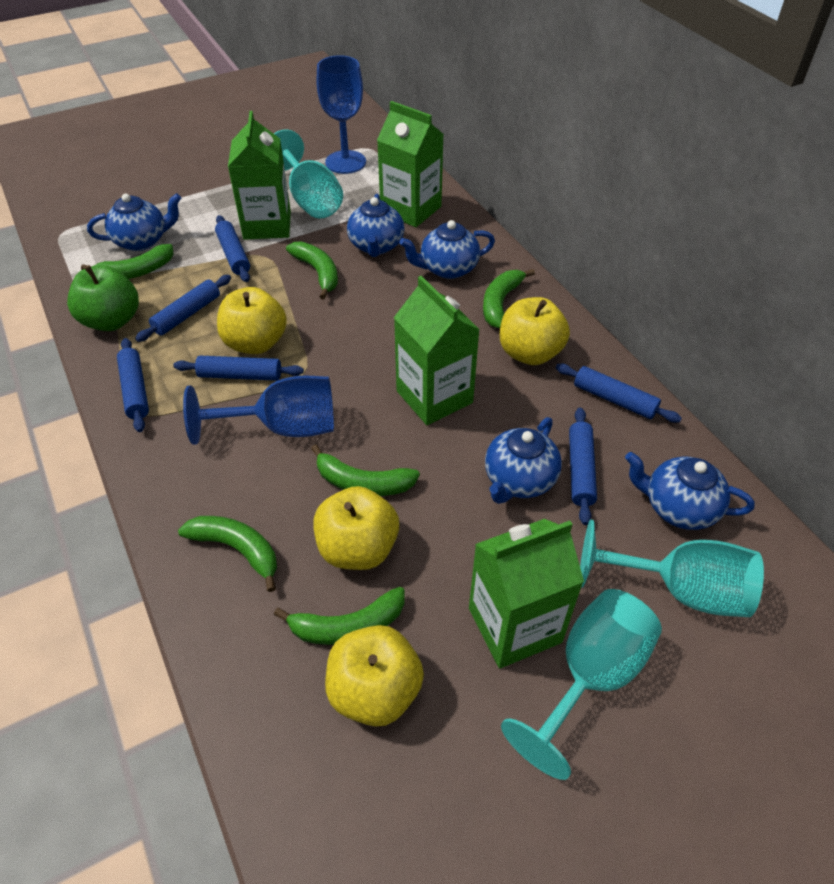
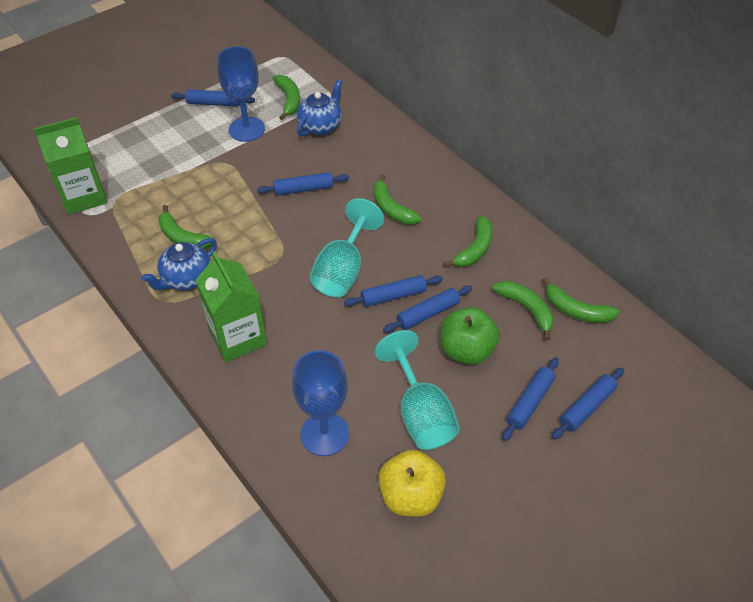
blue teapot: 5 -> 2
green carton: 4 -> 2
turquoise goblet: 3 -> 2
yellow apple: 4 -> 1

